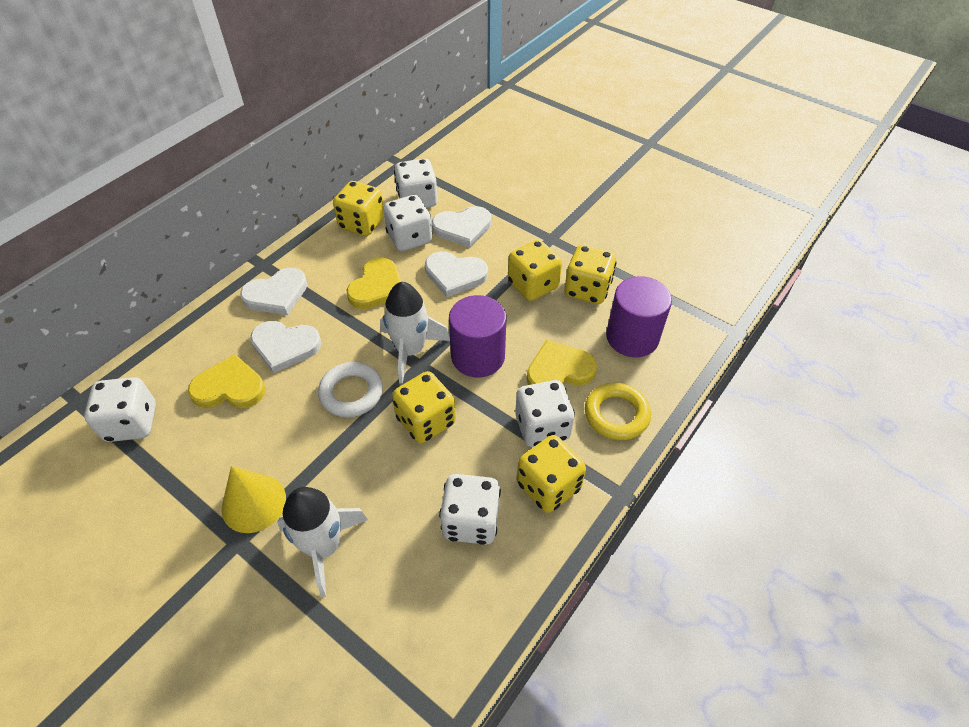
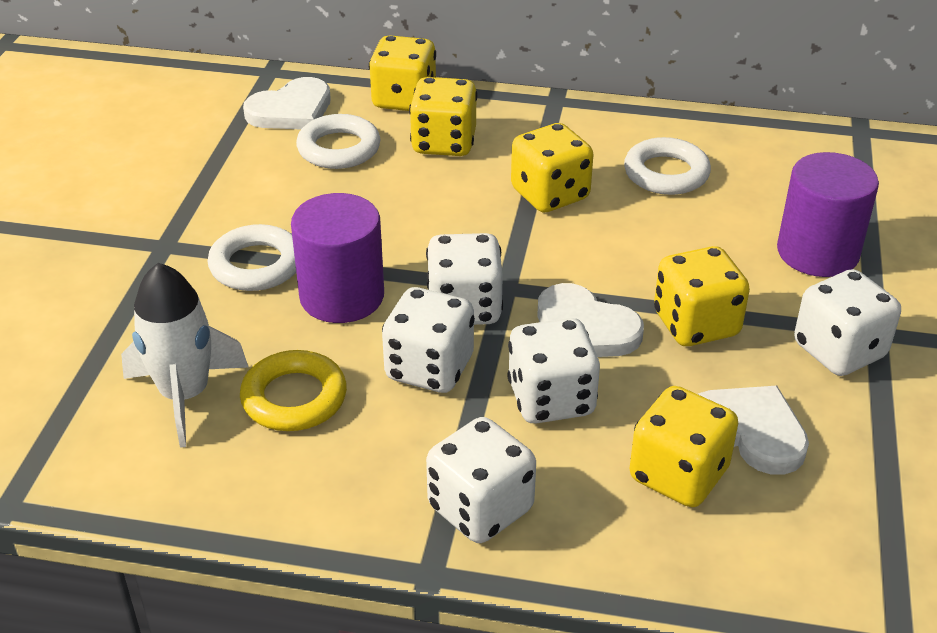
white heart: 4 -> 3
white ring: 1 -> 3
white rocket: 2 -> 1
yellow cone: 1 -> 0
yellow heart: 3 -> 0

